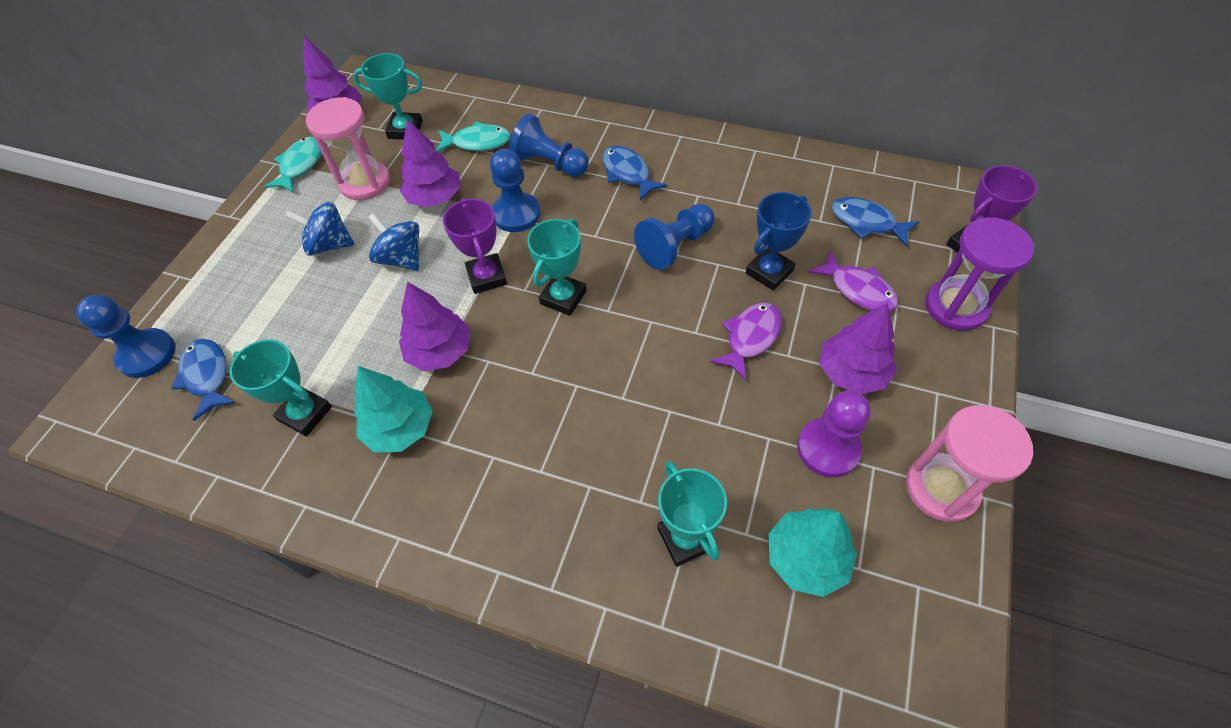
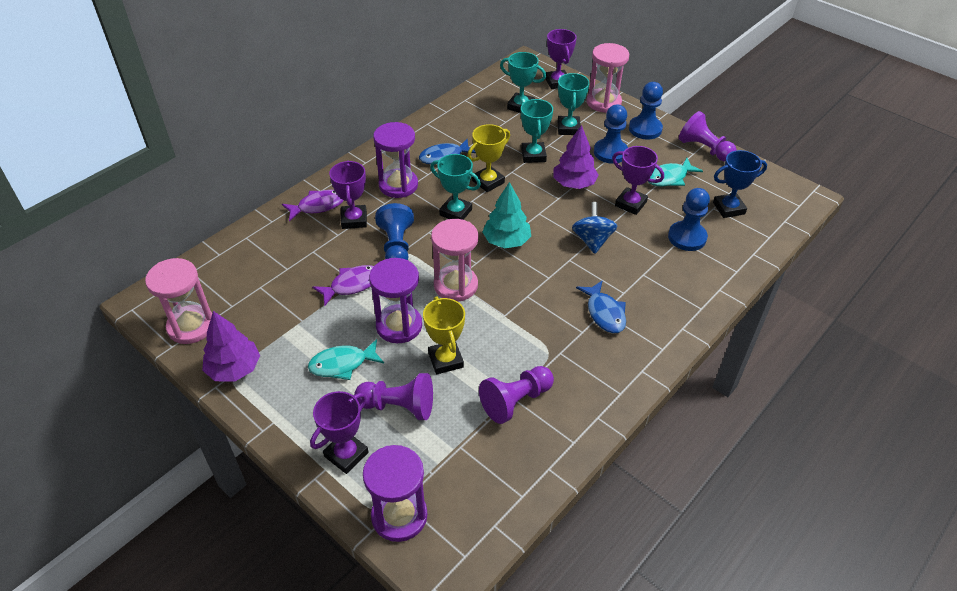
blue fish: 3 -> 2
blue spinning top: 2 -> 1
pink hourglass: 2 -> 3
purple hourglass: 1 -> 3
purple pawn: 1 -> 3
purple tree: 4 -> 2
purple trophy: 2 -> 4
turquoise tree: 2 -> 1
yellow trophy: 0 -> 2

